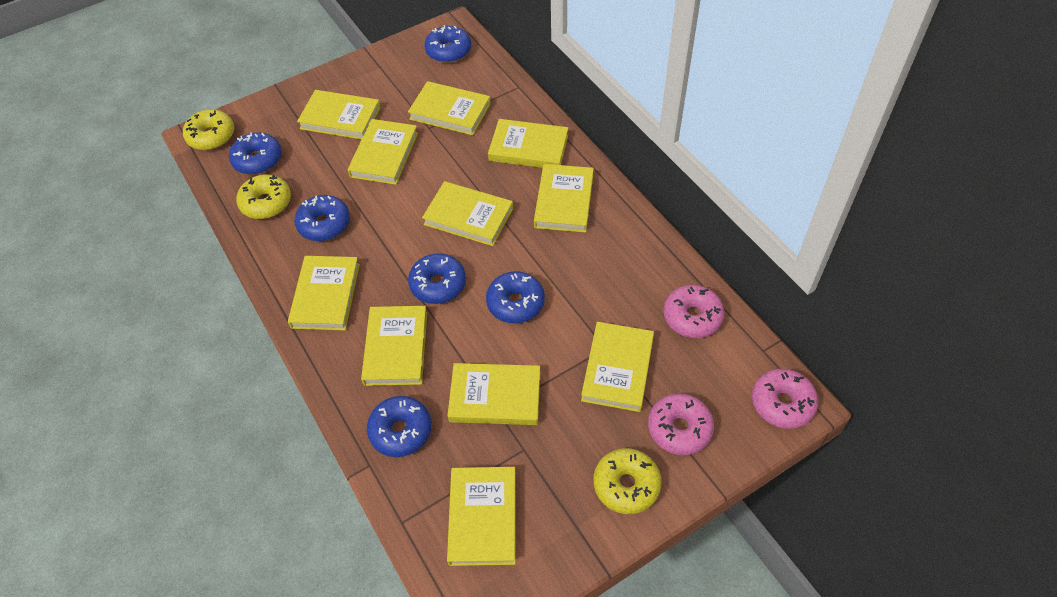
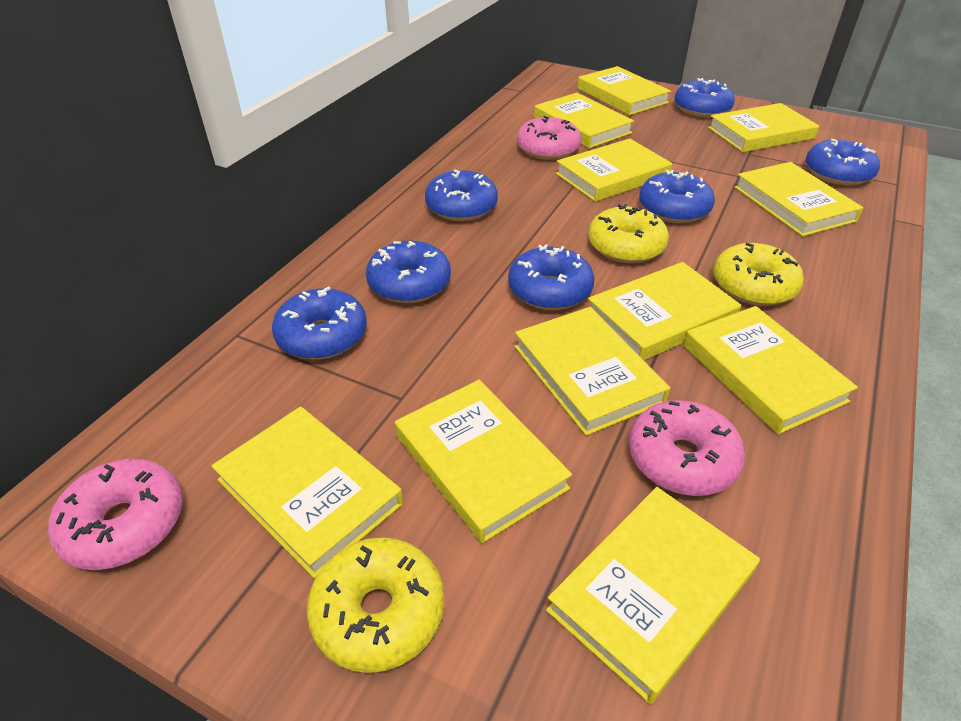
blue donut: 6 -> 7

